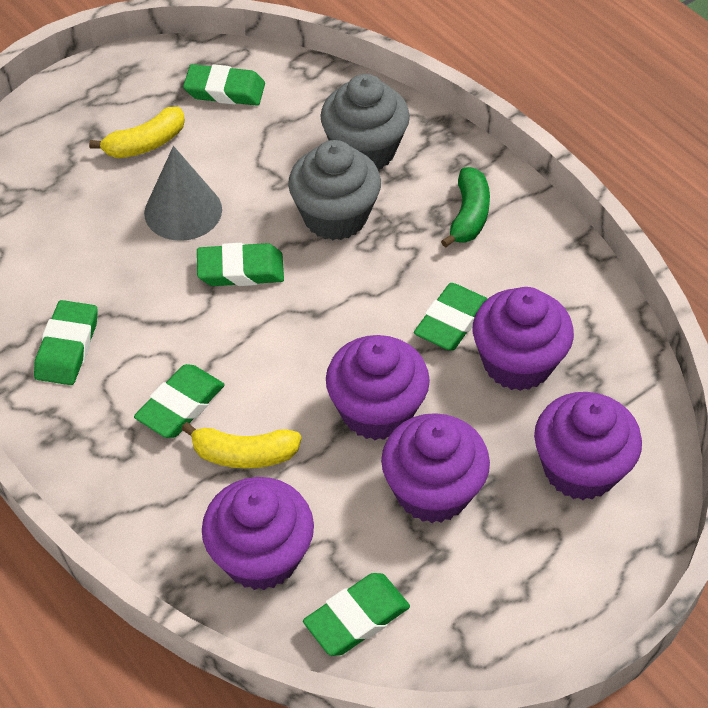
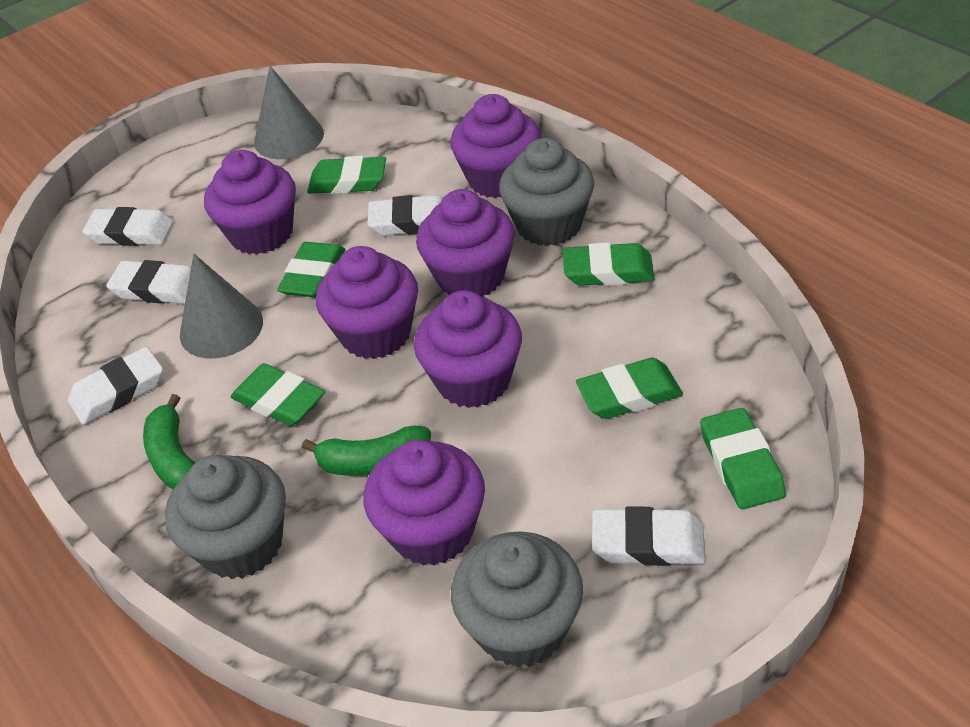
green banana: 1 -> 2
grey cone: 1 -> 2
grey cupcake: 2 -> 3
purple cupcake: 5 -> 6
white eraser: 0 -> 5
yellow banana: 2 -> 0

